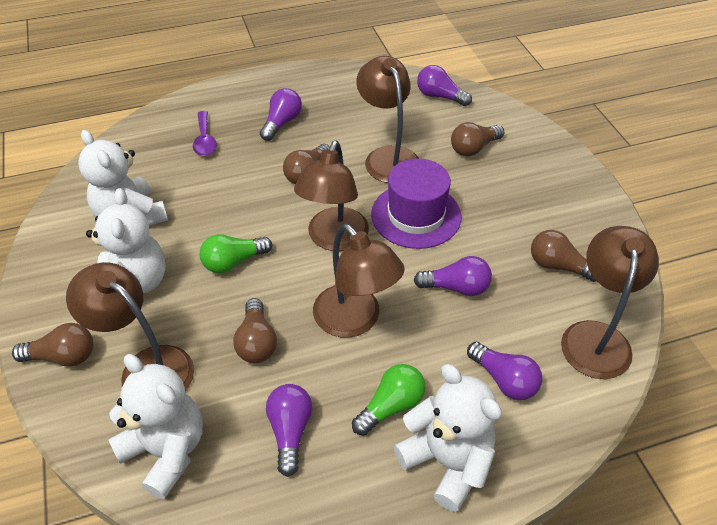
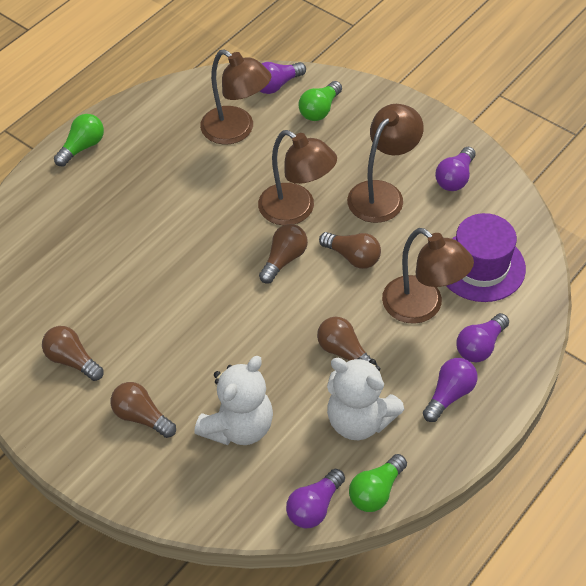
brown lamp: 5 -> 4
green light bulb: 2 -> 3
purple spoon: 1 -> 0
white teddy bear: 4 -> 2

